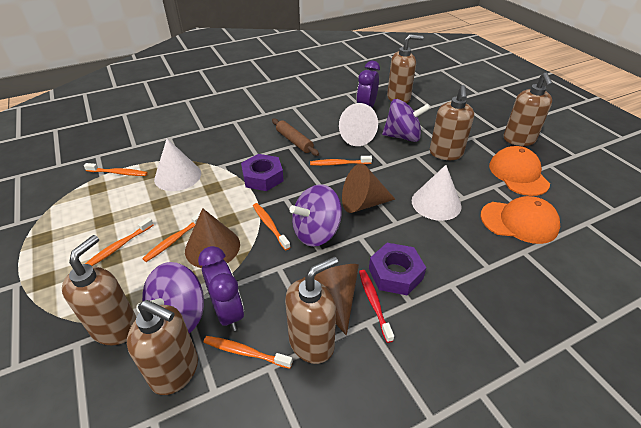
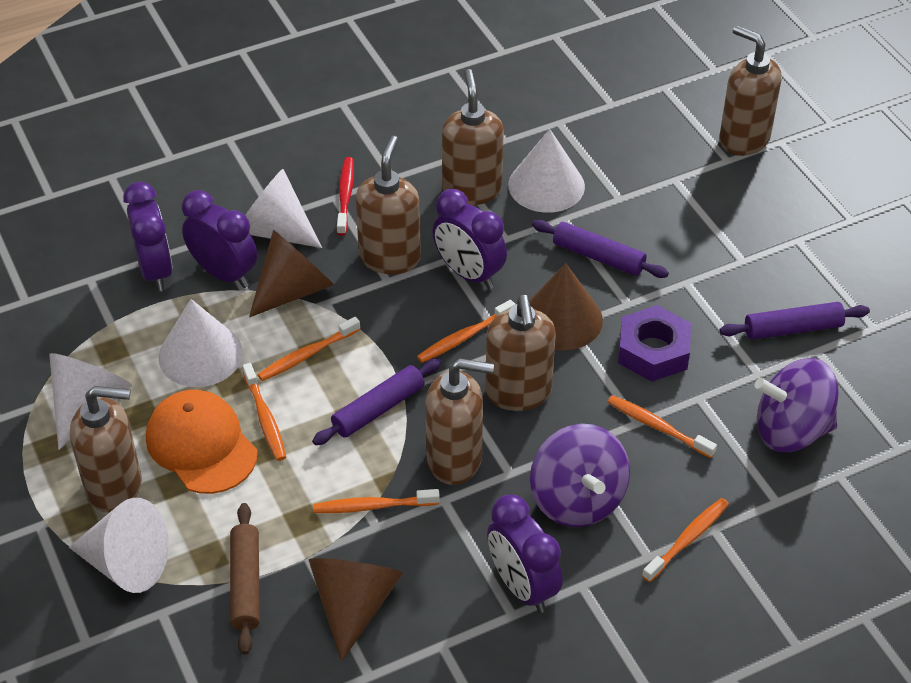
orange cap: 2 -> 1
purple clock: 2 -> 4
purple nut: 2 -> 1
purple rolling pin: 0 -> 3
purple spinning top: 3 -> 2
white cone: 3 -> 5

